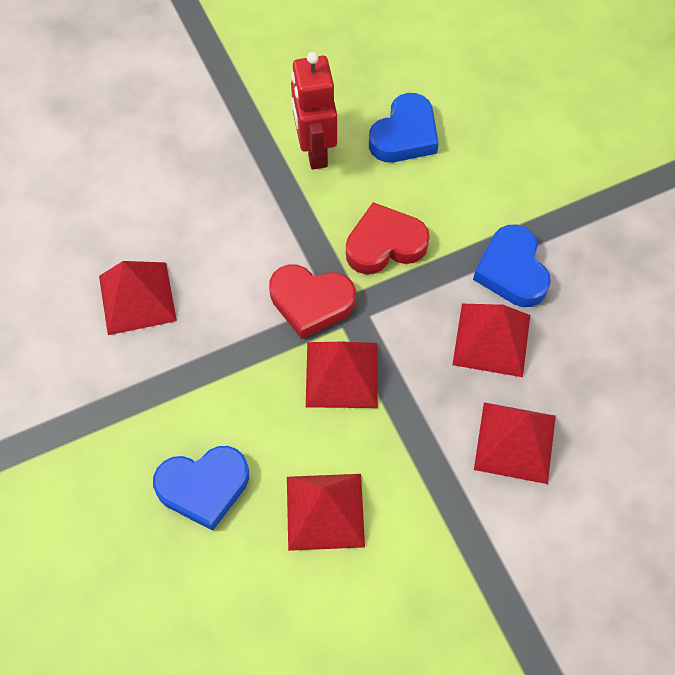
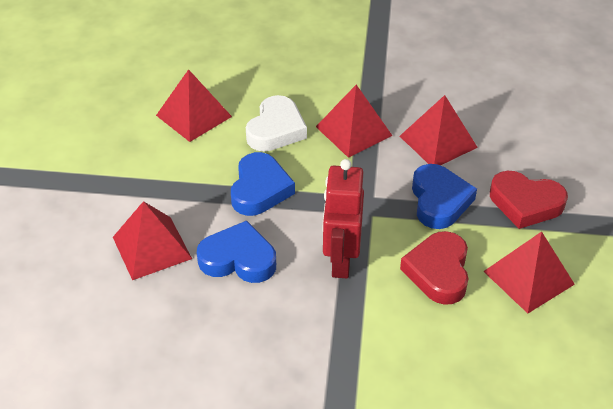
white heart: 0 -> 1

